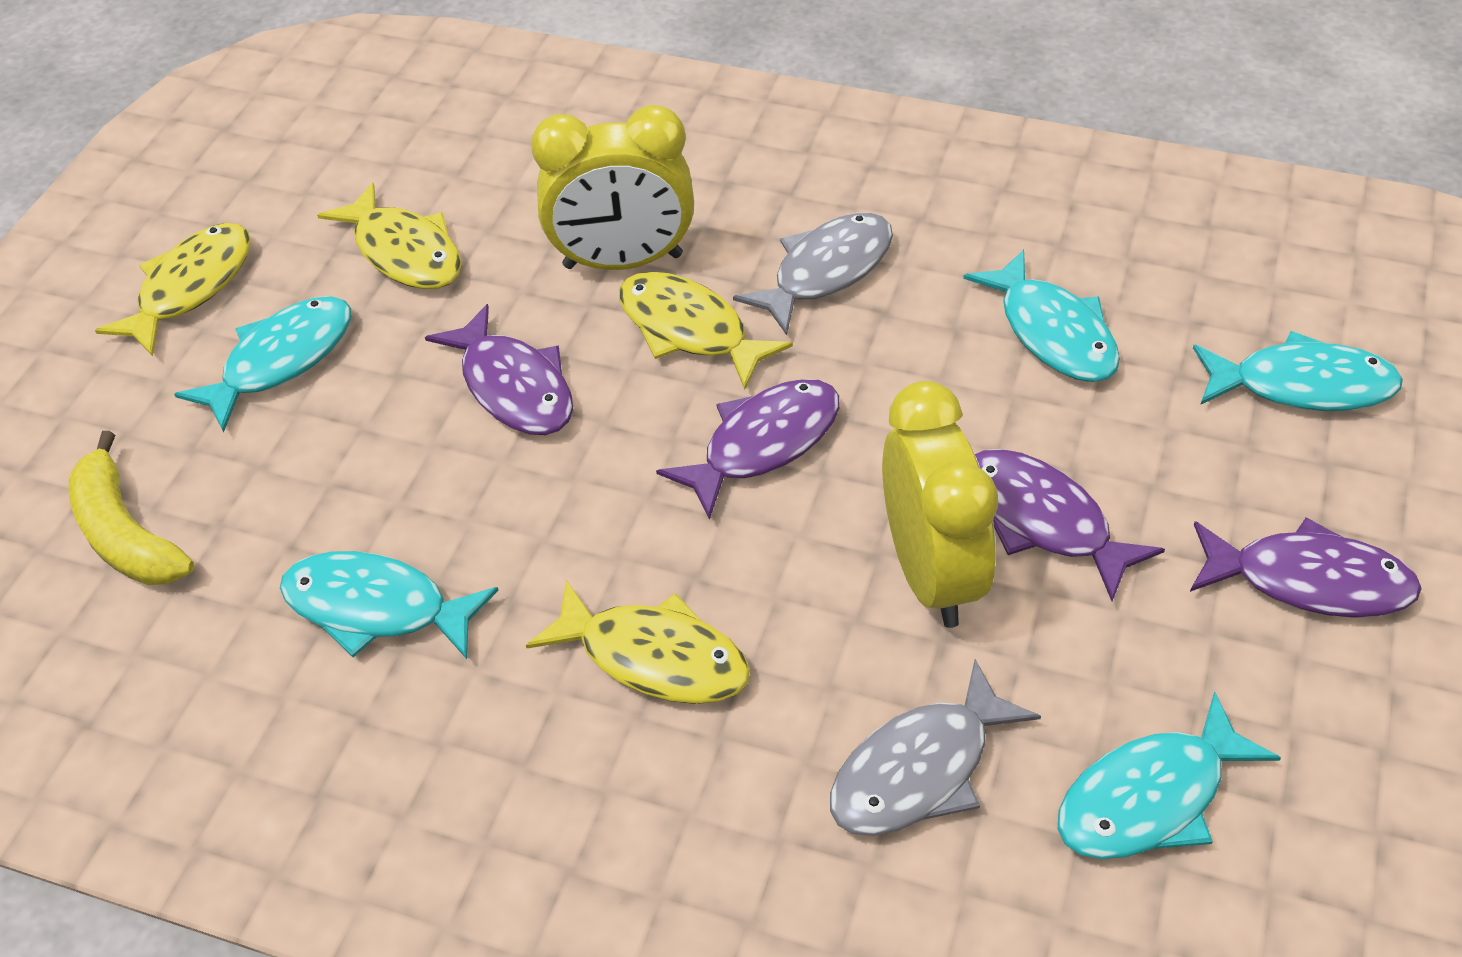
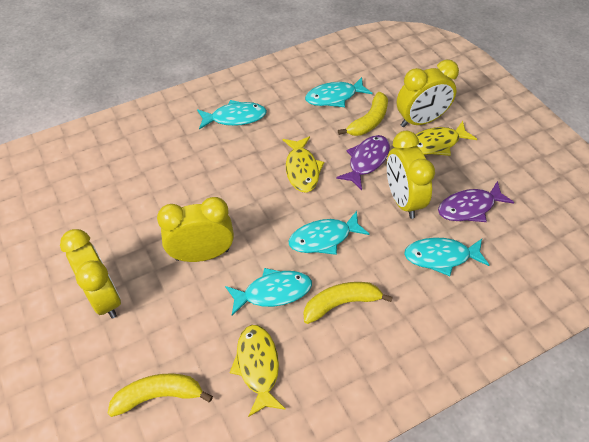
grey fish: 2 -> 0
purple fish: 4 -> 2
yellow banana: 1 -> 3
yellow clock: 2 -> 4
yellow fish: 4 -> 3

